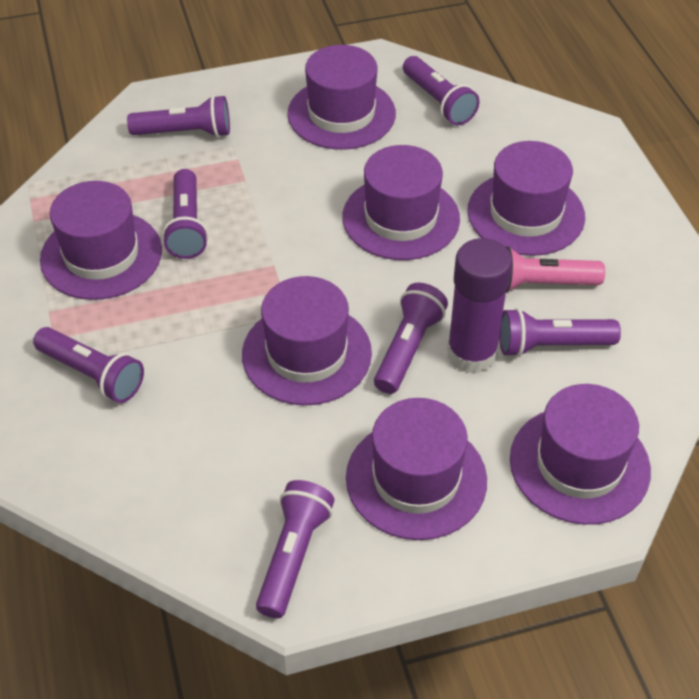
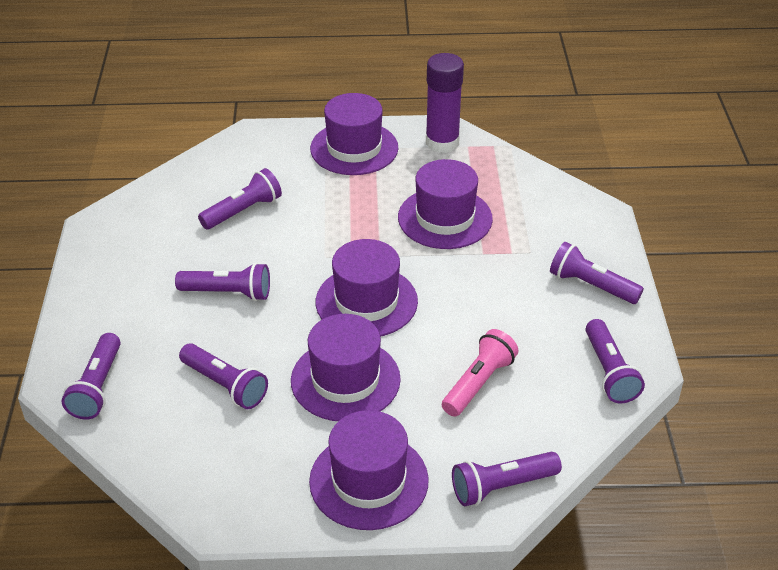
purple hat: 7 -> 5

